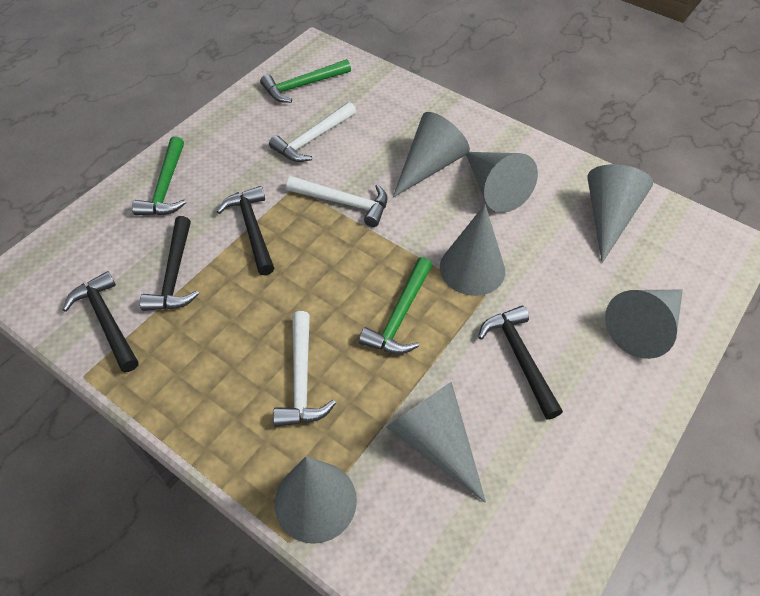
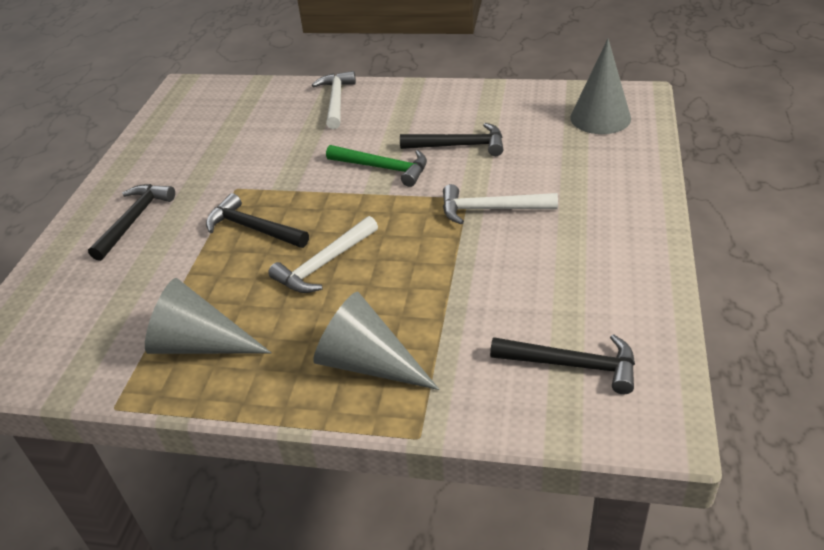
green hammer: 3 -> 1
grey cone: 7 -> 3

